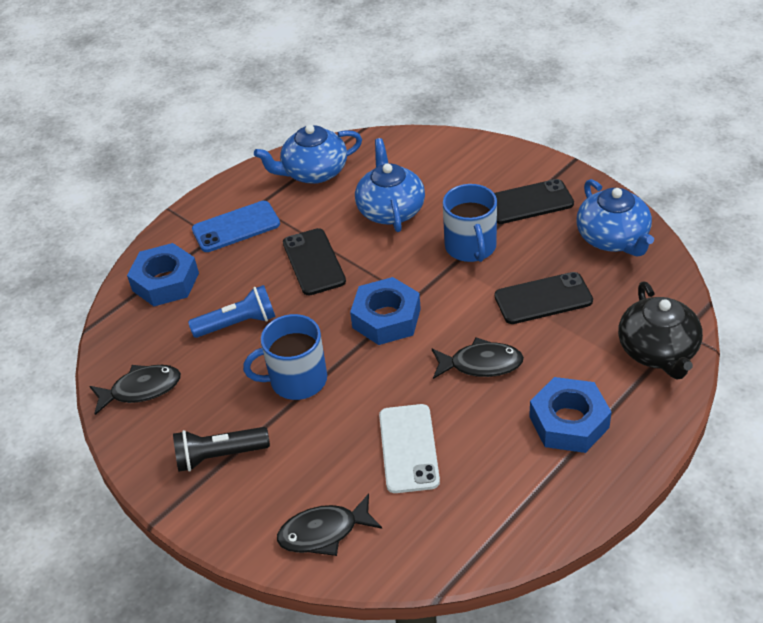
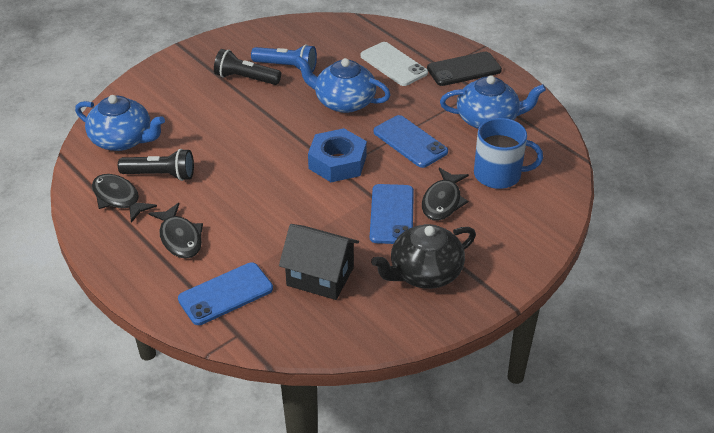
black flashlight: 1 -> 2
black house: 0 -> 1
black phone: 3 -> 1
blue mug: 2 -> 1
blue nut: 3 -> 1
blue phone: 1 -> 3

